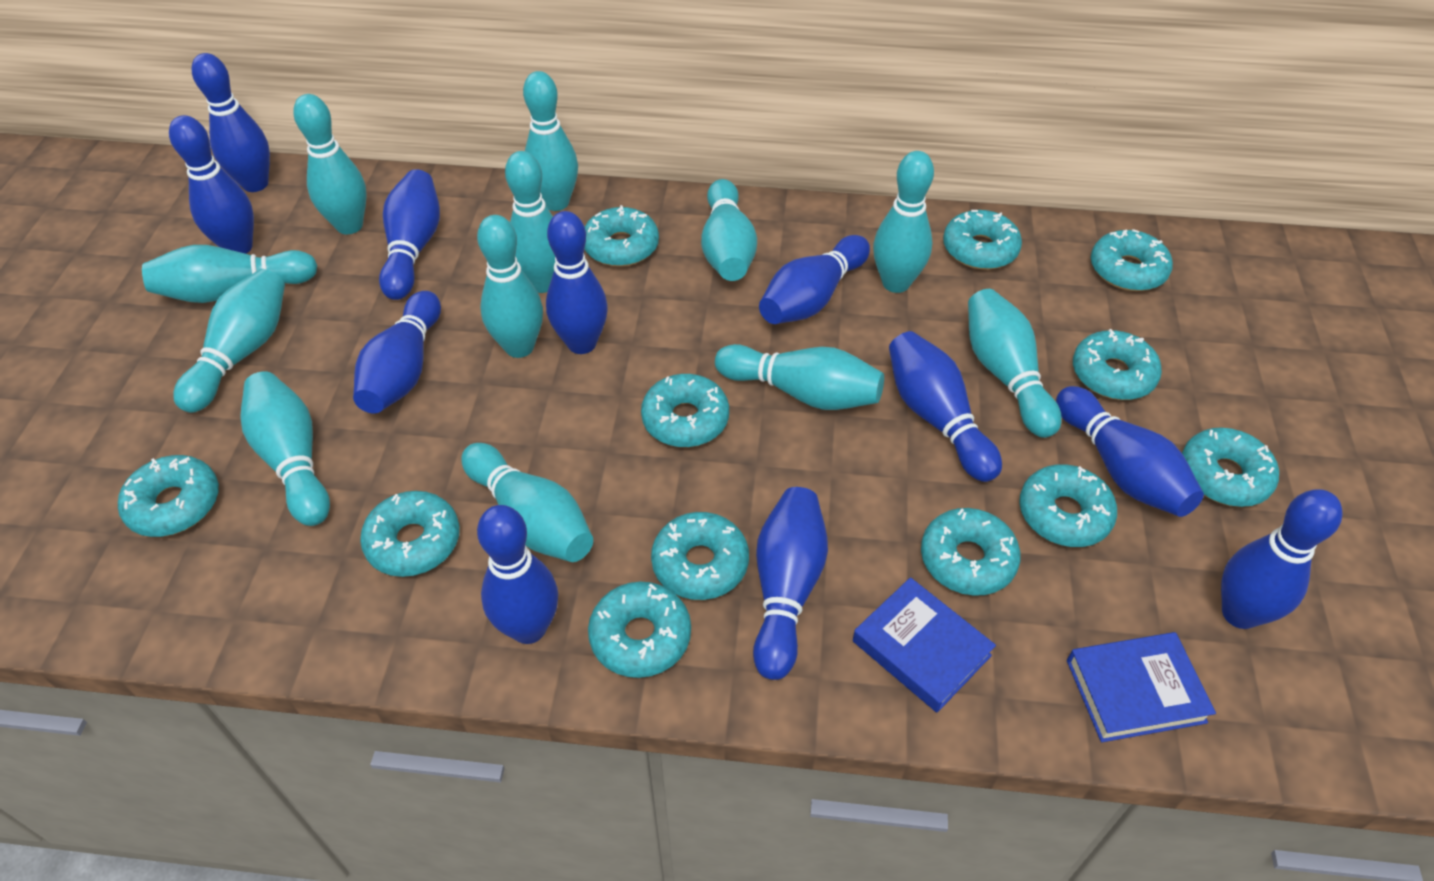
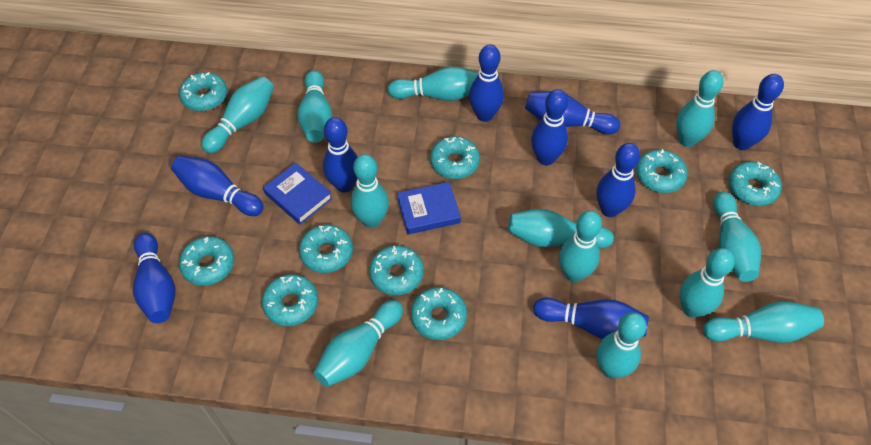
blue bowling pin: 11 -> 9
turquoise donut: 12 -> 9

